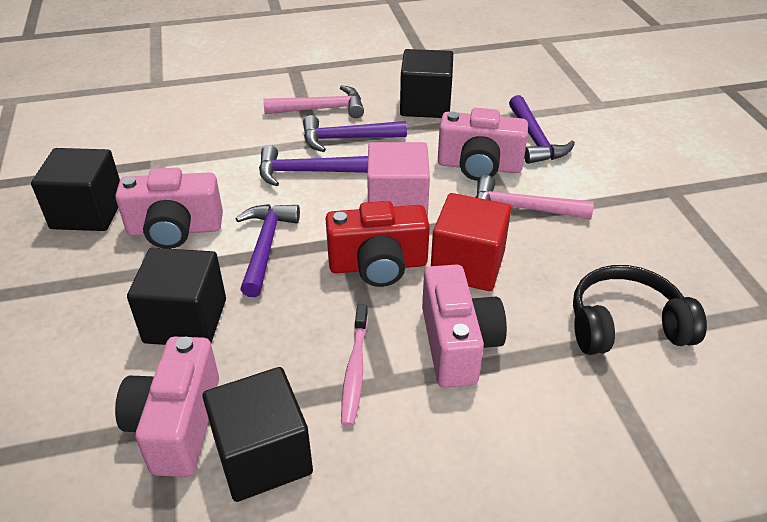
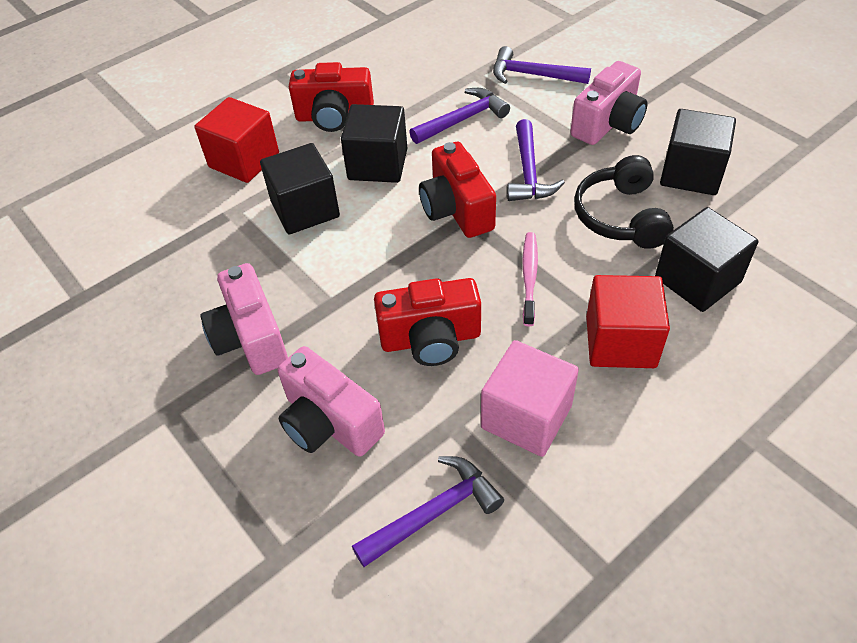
pink camera: 4 -> 3
pink hammer: 2 -> 0
red camera: 1 -> 3
red cube: 1 -> 2

